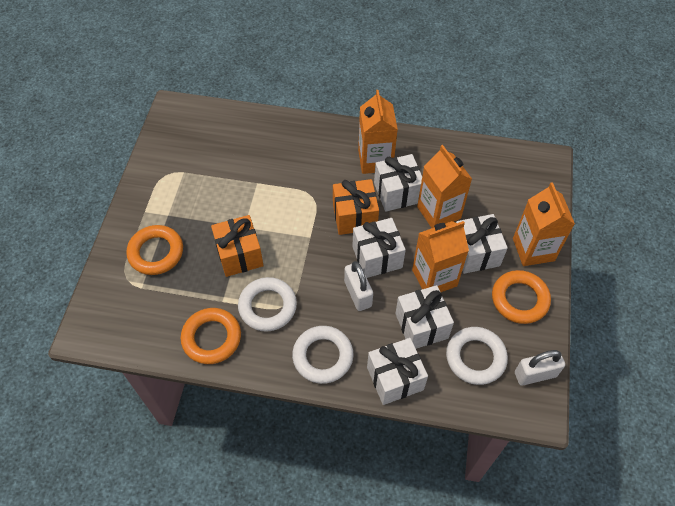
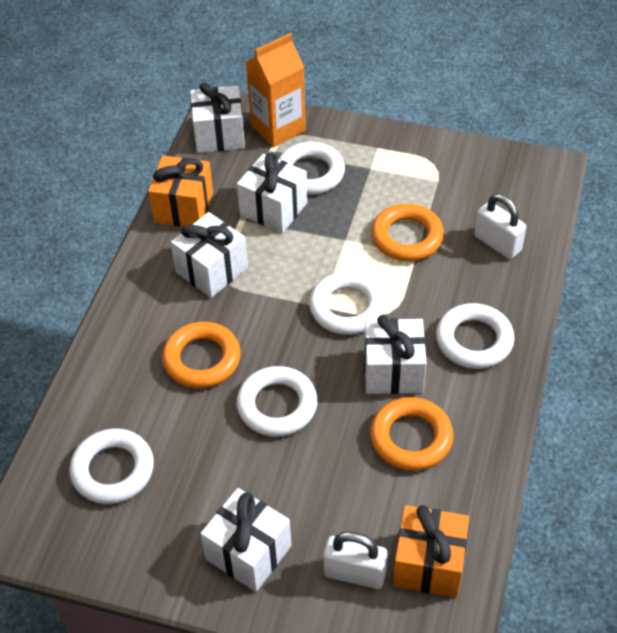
orange carton: 4 -> 1
white ring: 3 -> 5

